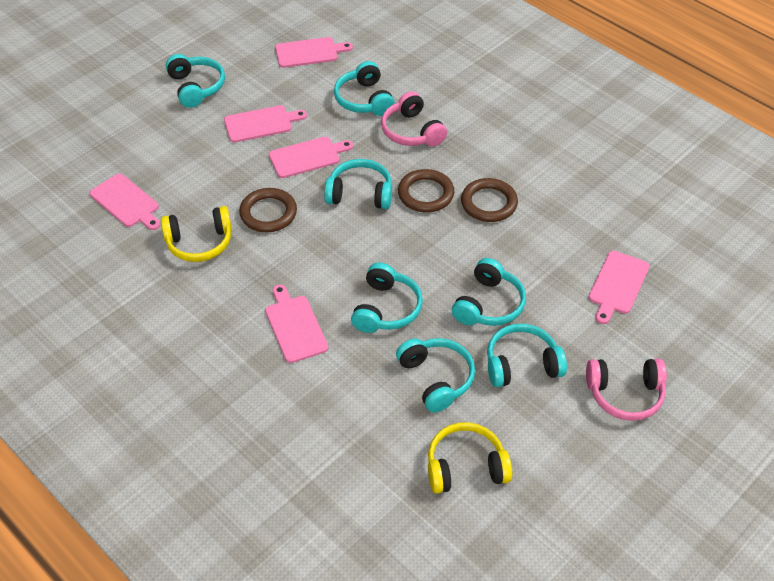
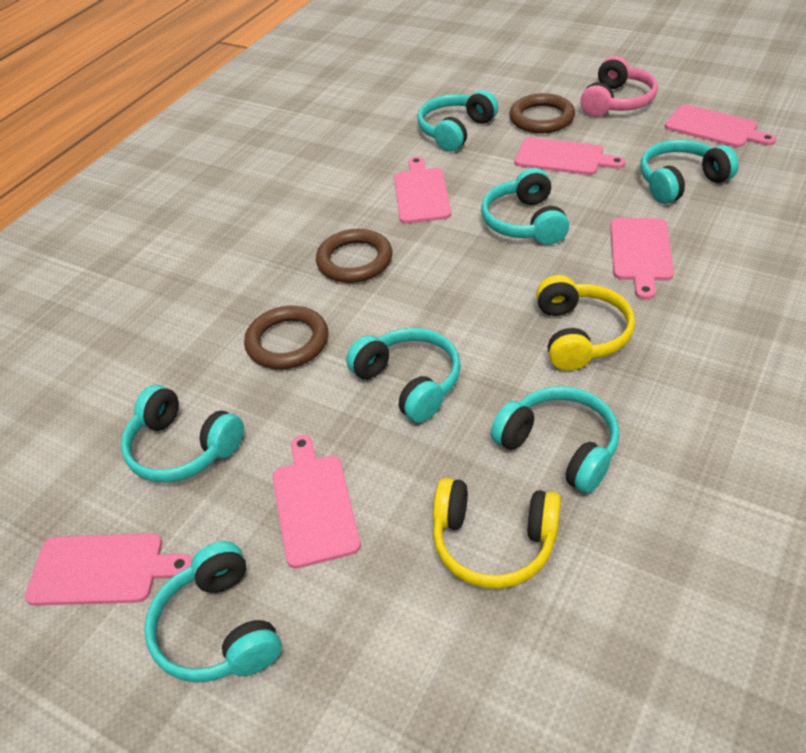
pink headphones: 2 -> 1

